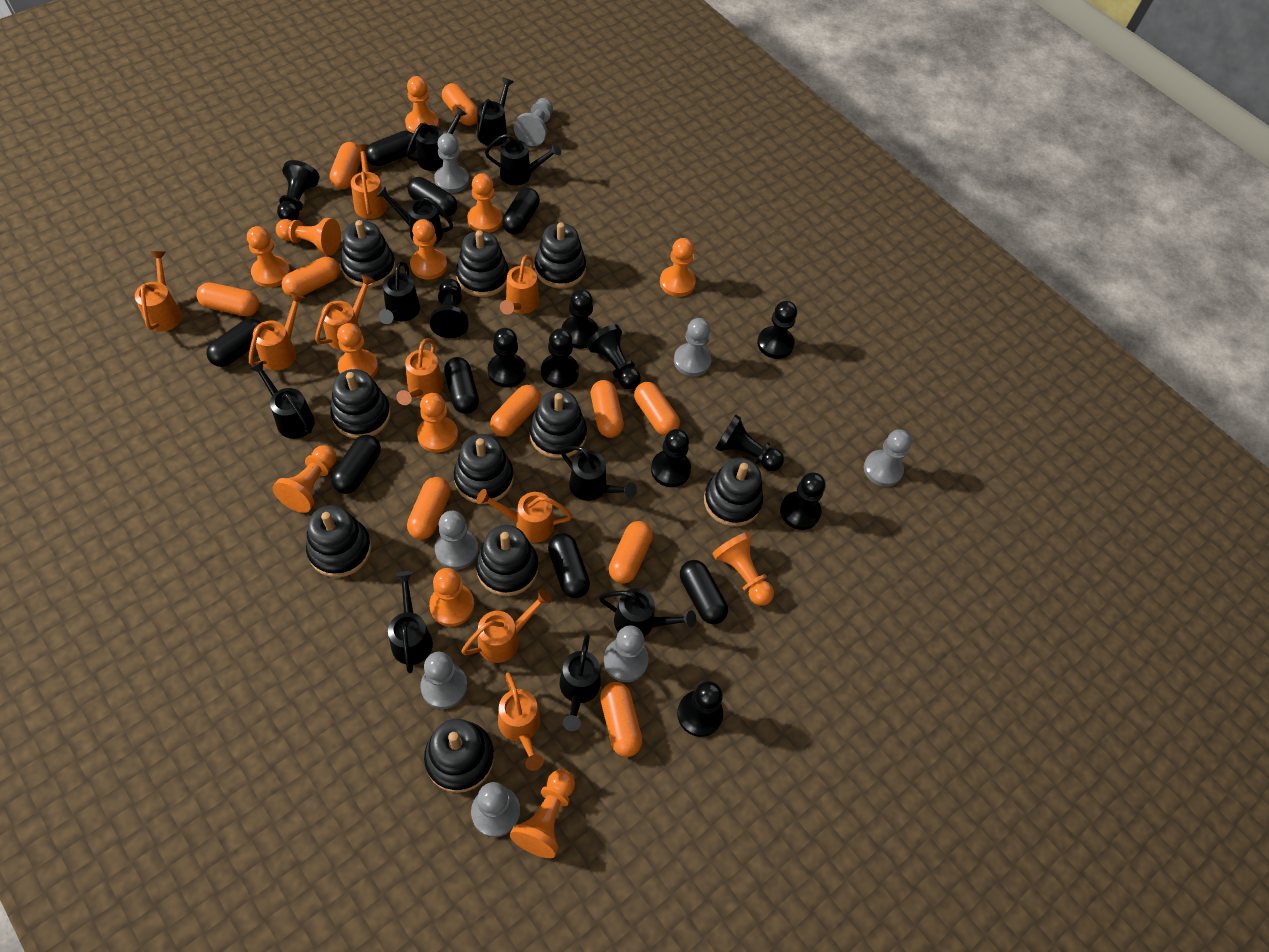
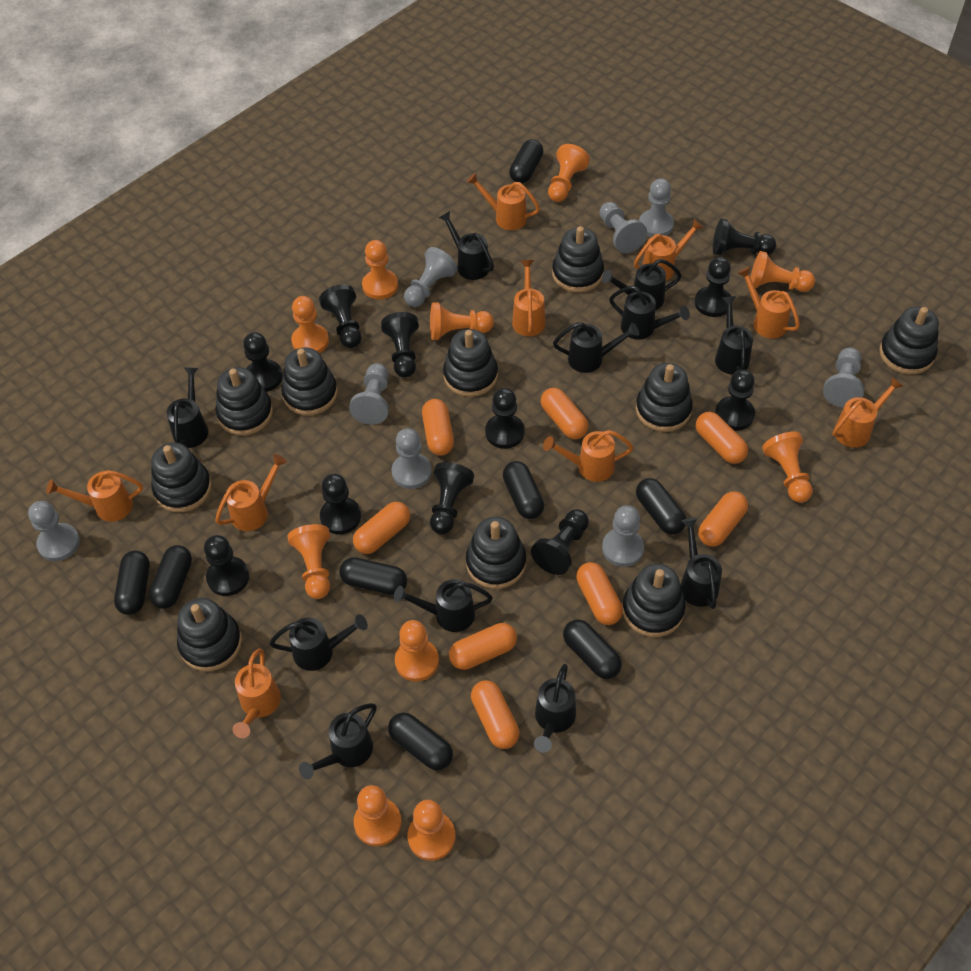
black watering can: 10 -> 11
orange capsule: 10 -> 8
orange pawn: 12 -> 10

